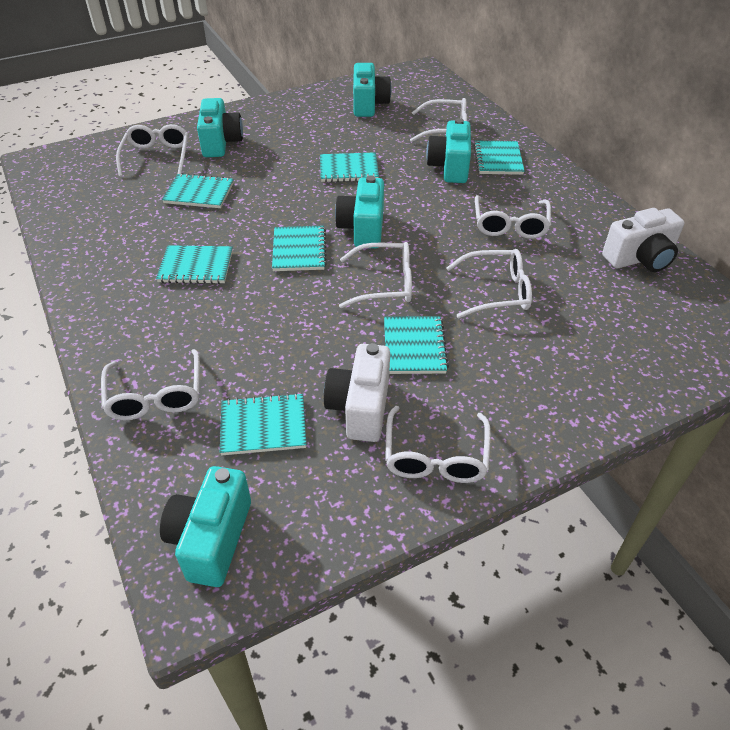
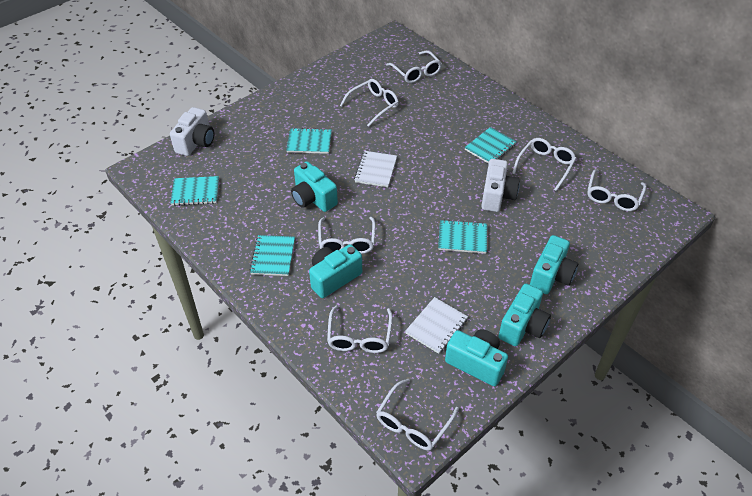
turquoise notebook: 7 -> 5
white notebook: 0 -> 2

